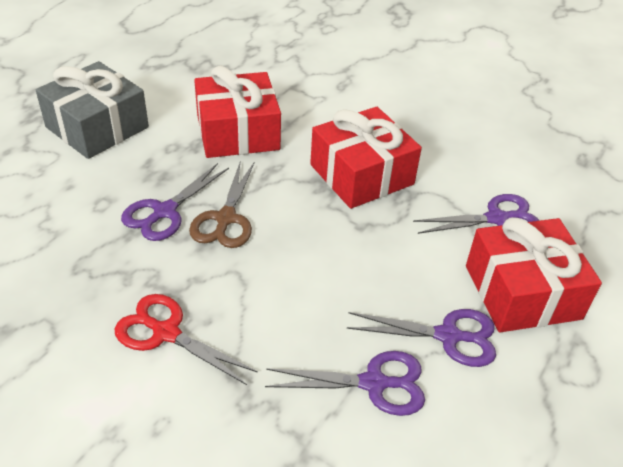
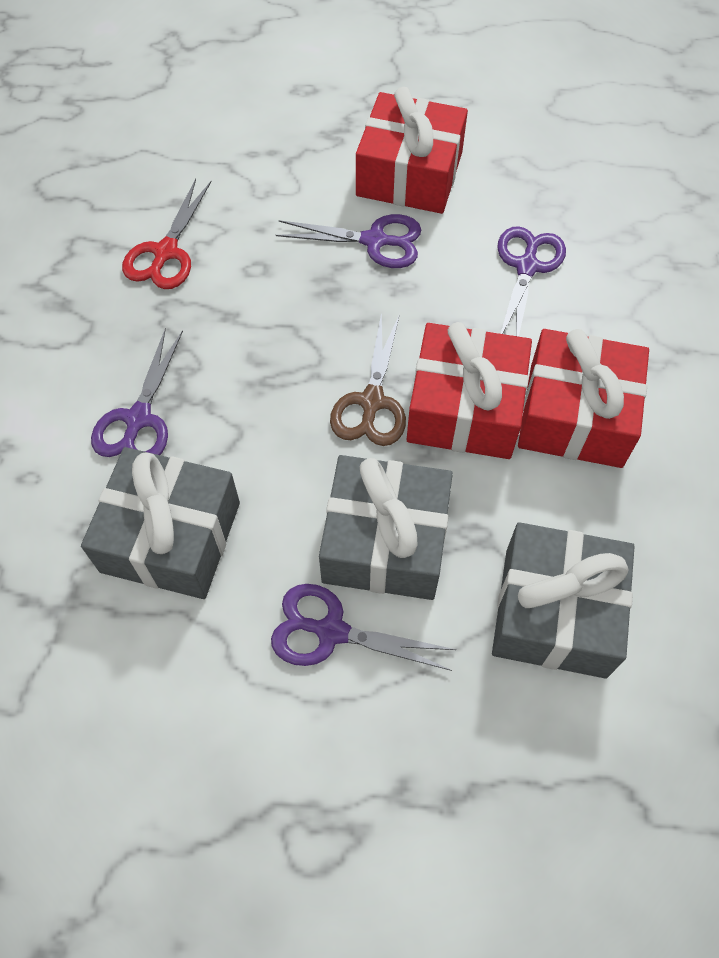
grey gift: 1 -> 3

